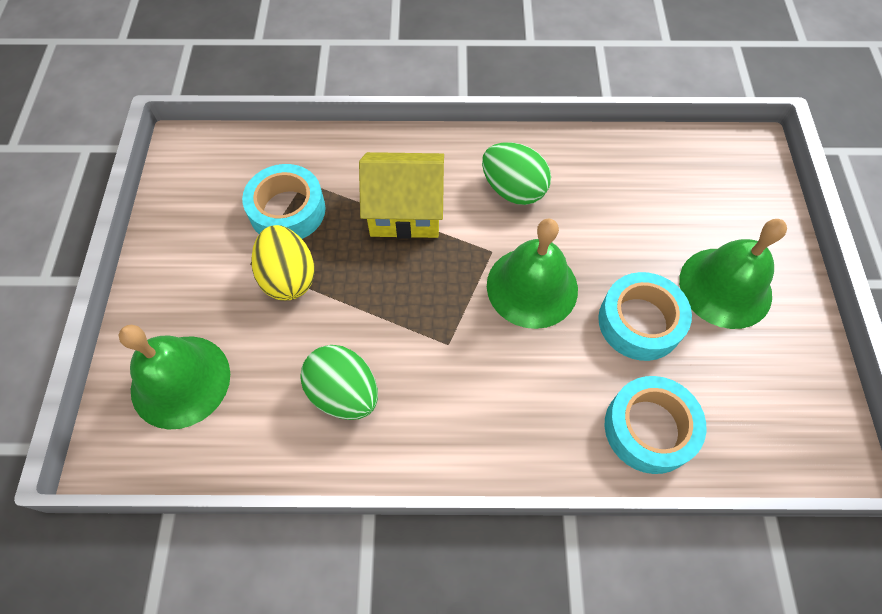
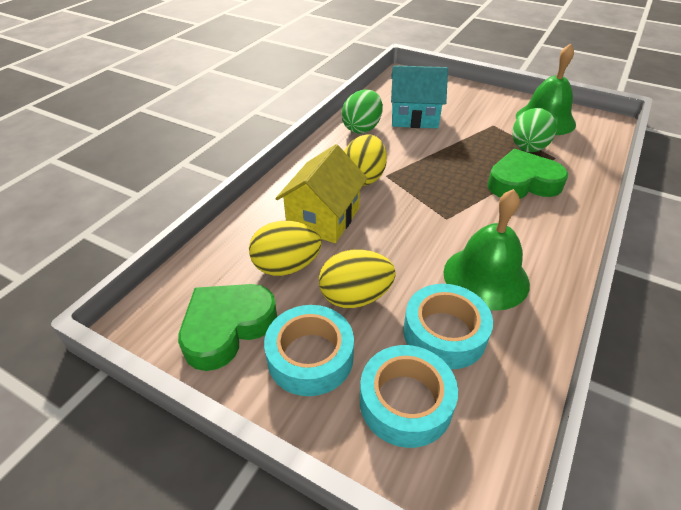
green bell: 3 -> 2
green heart: 0 -> 2
turquoise house: 0 -> 1
yellow egg: 1 -> 3

